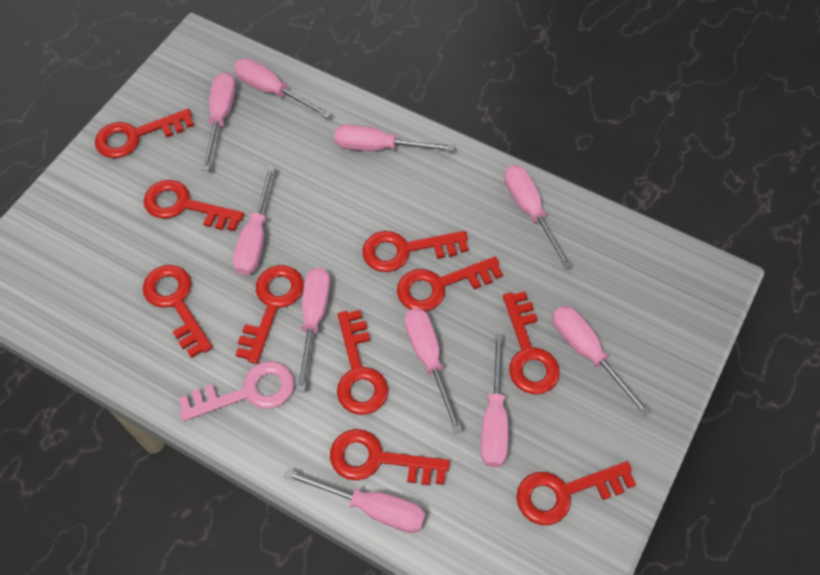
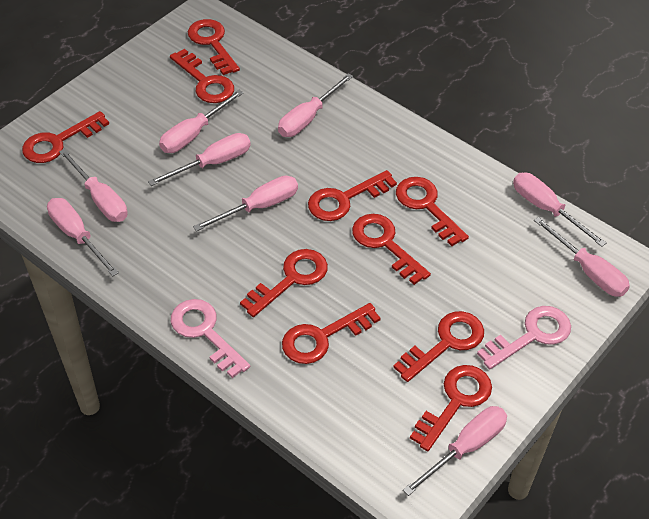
pink key: 1 -> 2
pink screwdriver: 10 -> 9

